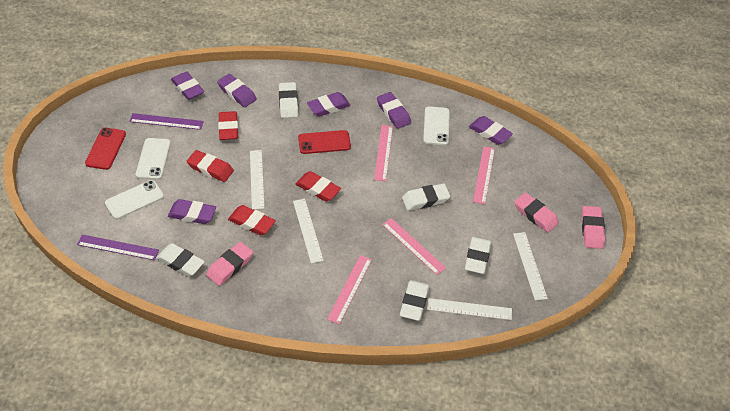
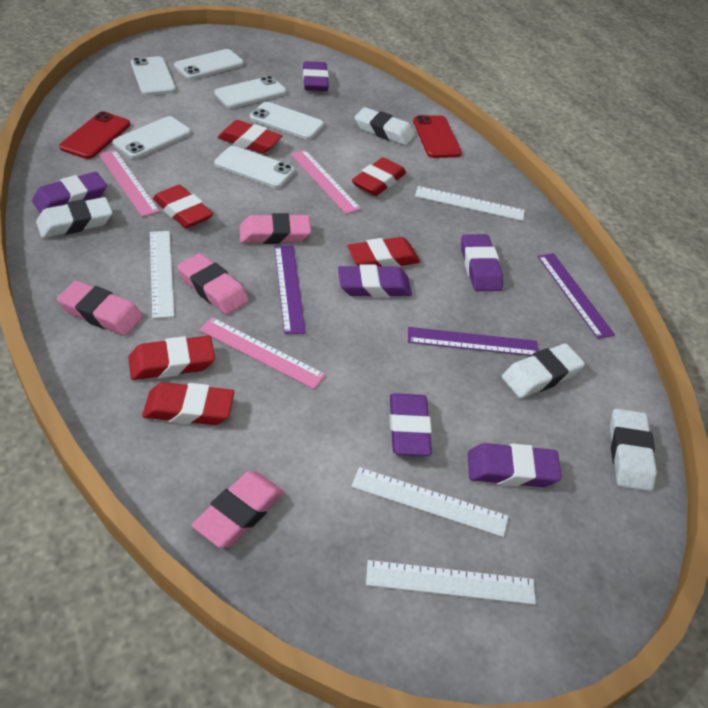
pink eraser: 3 -> 4
pink ruler: 4 -> 3
purple ruler: 2 -> 3
red eraser: 4 -> 6
white eraser: 5 -> 4
white phone: 3 -> 6

